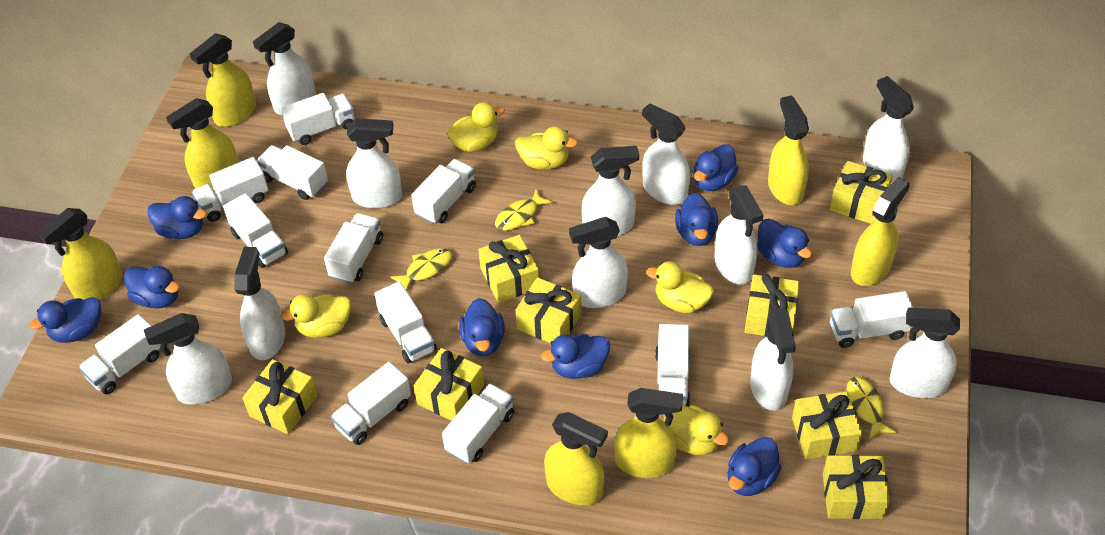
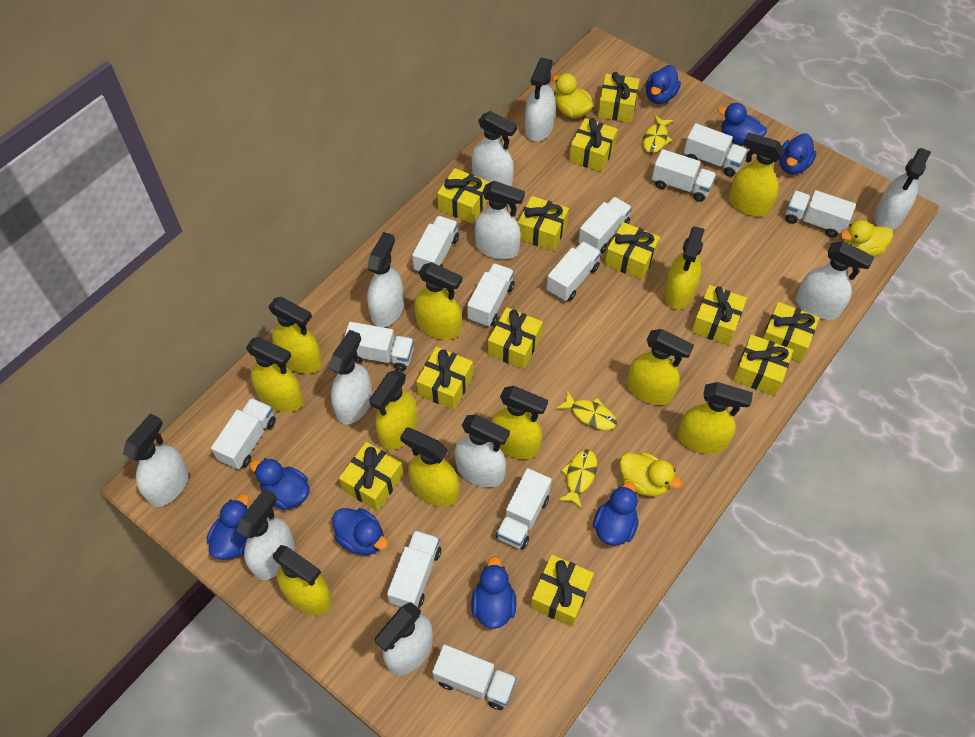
blue duck: 9 -> 8
yellow duck: 5 -> 3
yellow gift: 8 -> 12
yellow spray bottle: 7 -> 11

